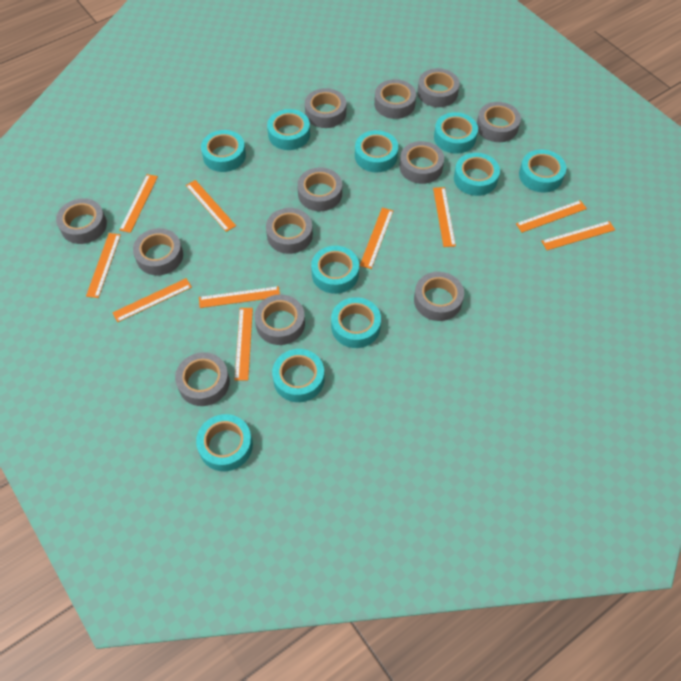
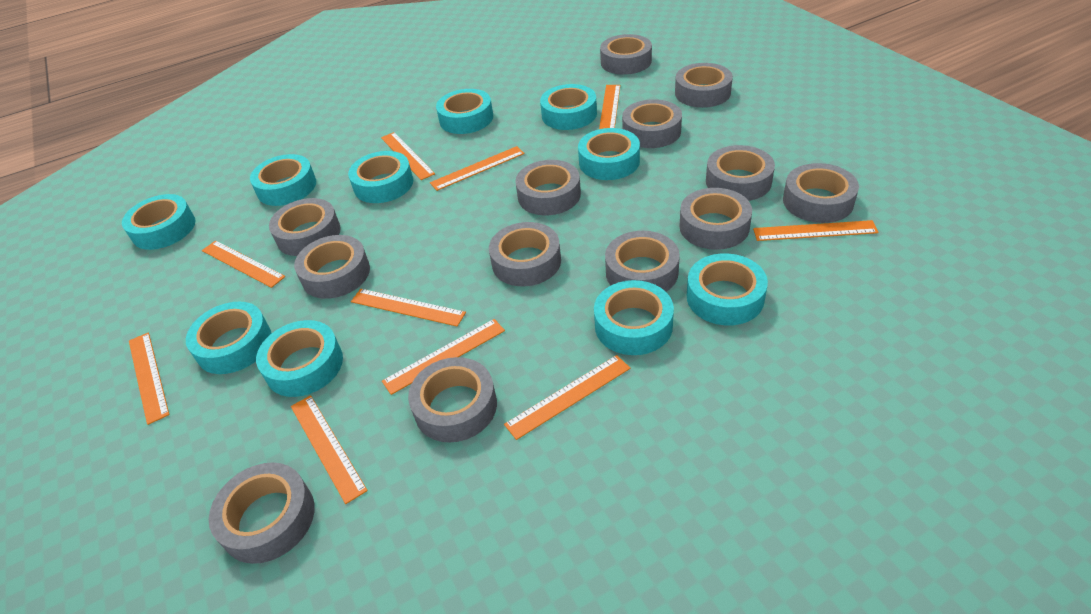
grey tape: 12 -> 13

